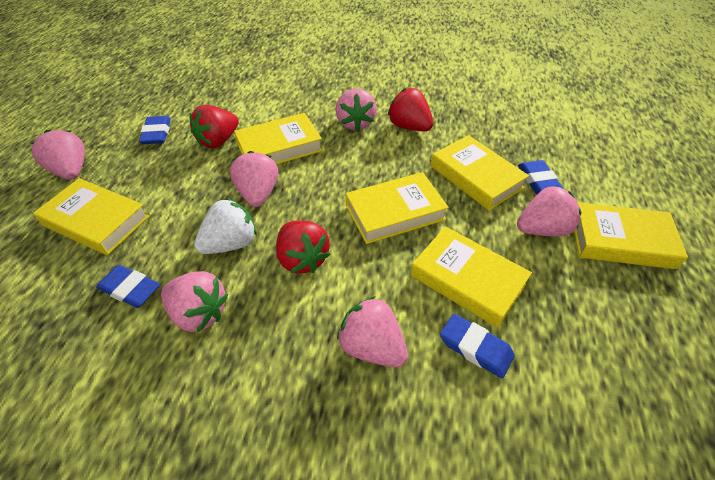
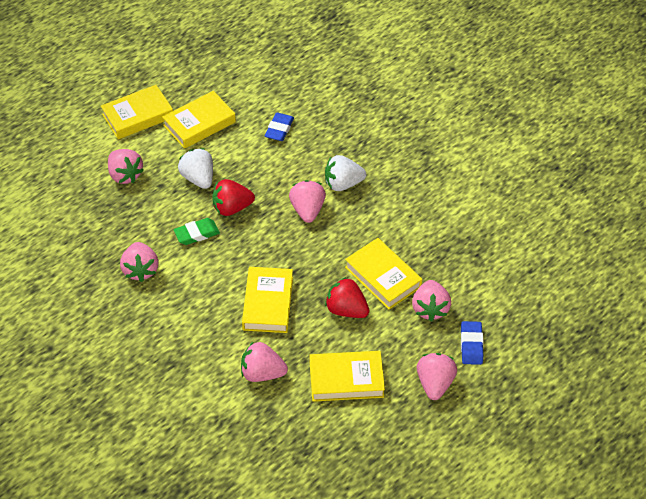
blue eraser: 4 -> 2
green eraser: 0 -> 1
red strawberry: 3 -> 2
white strawberry: 1 -> 2
yellow book: 6 -> 5

